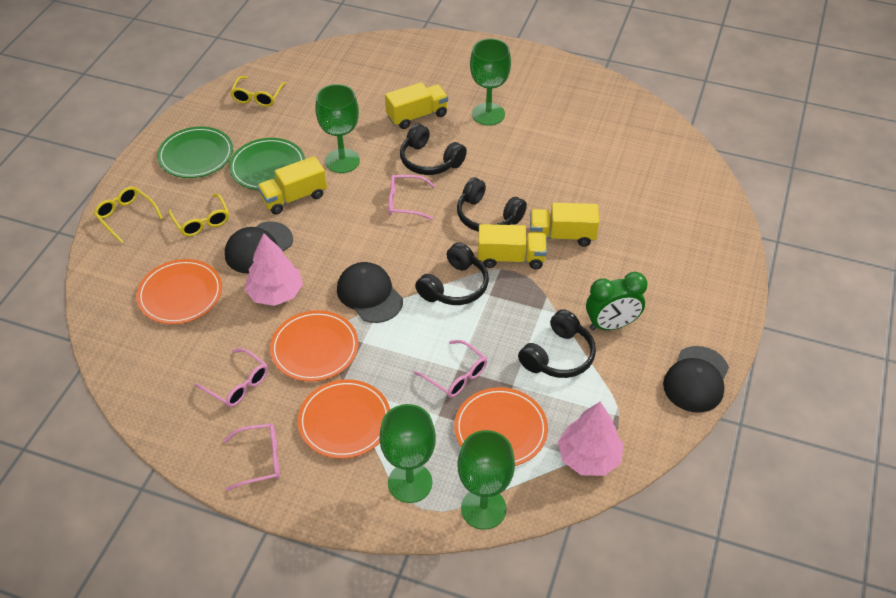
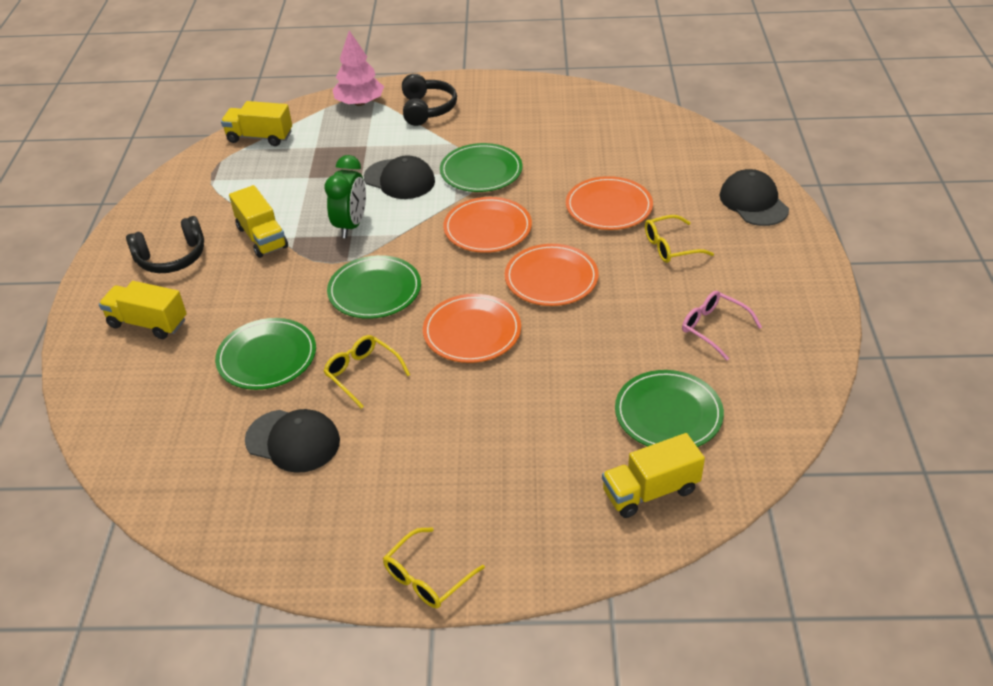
black headphones: 4 -> 2
green goblet: 4 -> 0
green plate: 2 -> 4
pink glasses: 4 -> 1
pink tree: 2 -> 1

